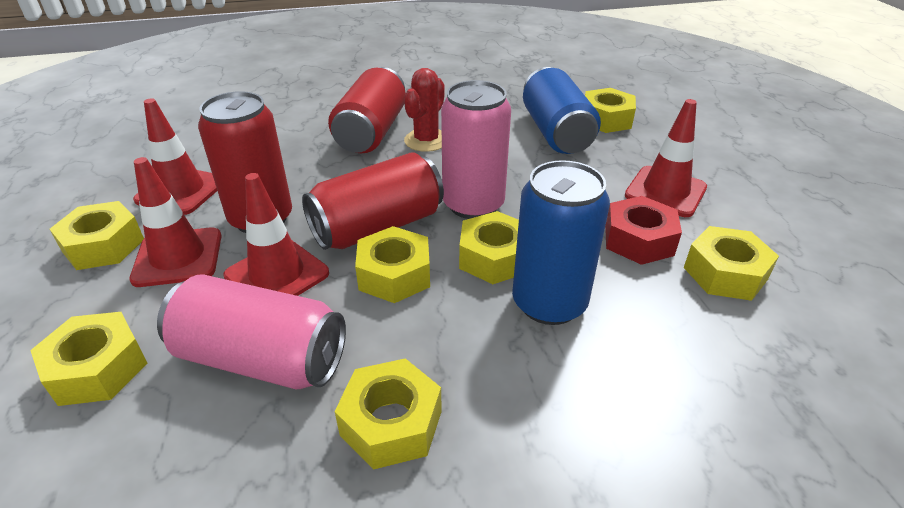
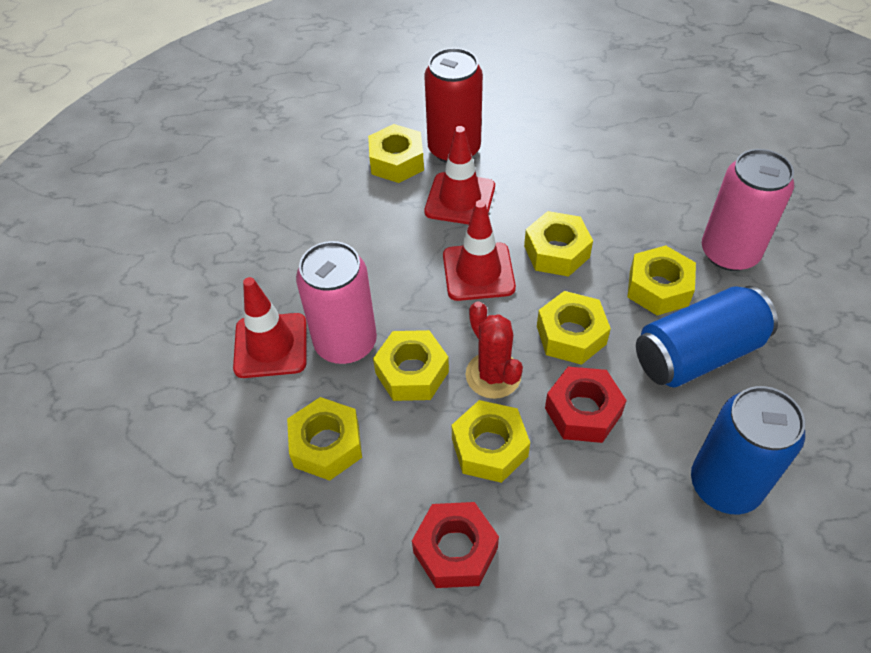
red can: 3 -> 1
red nut: 1 -> 2
red traffic cone: 4 -> 3

